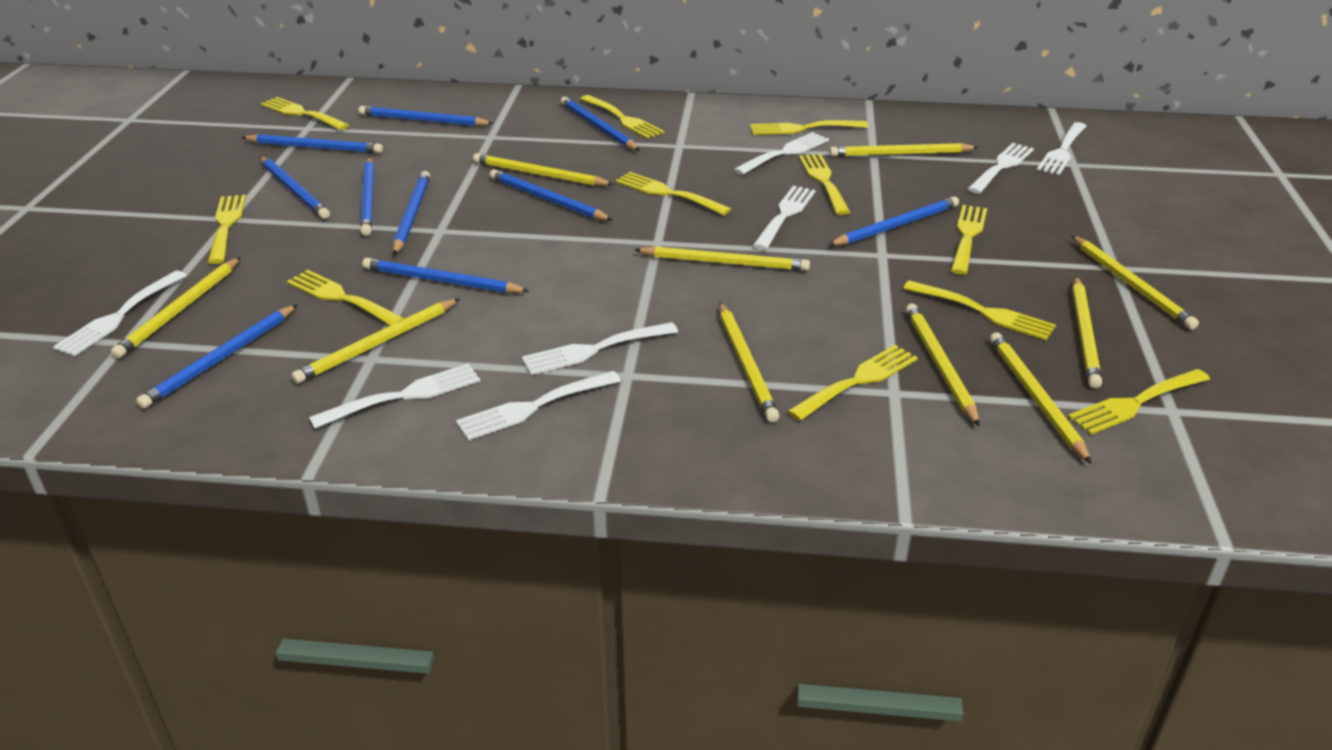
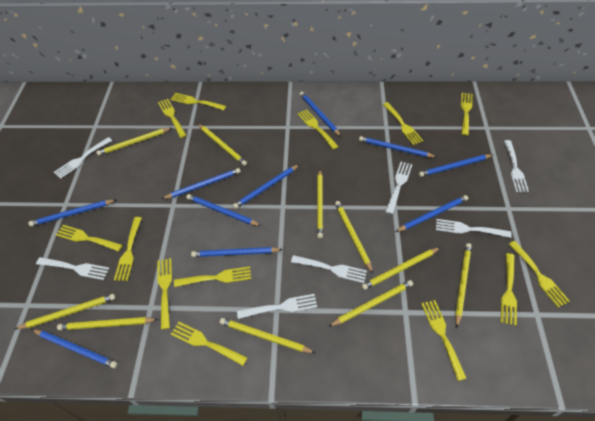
white fork: 8 -> 7
yellow fork: 11 -> 13

